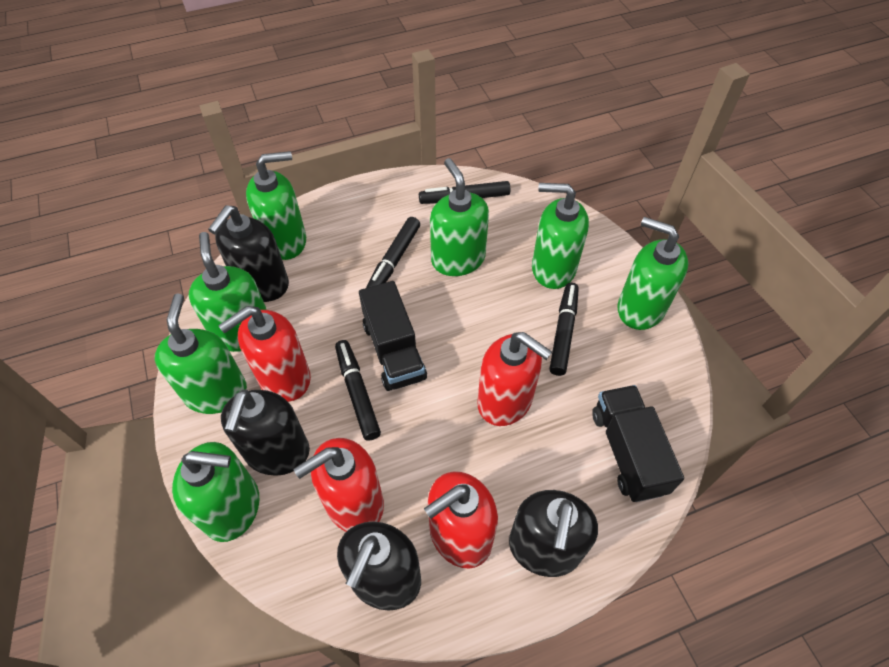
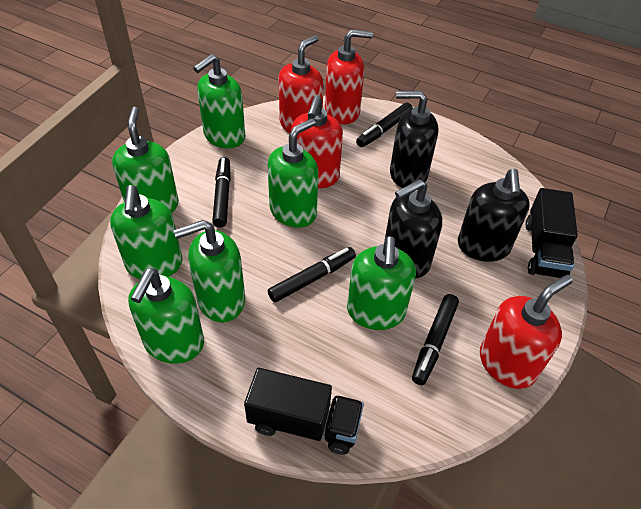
black soap dispenser: 4 -> 3

